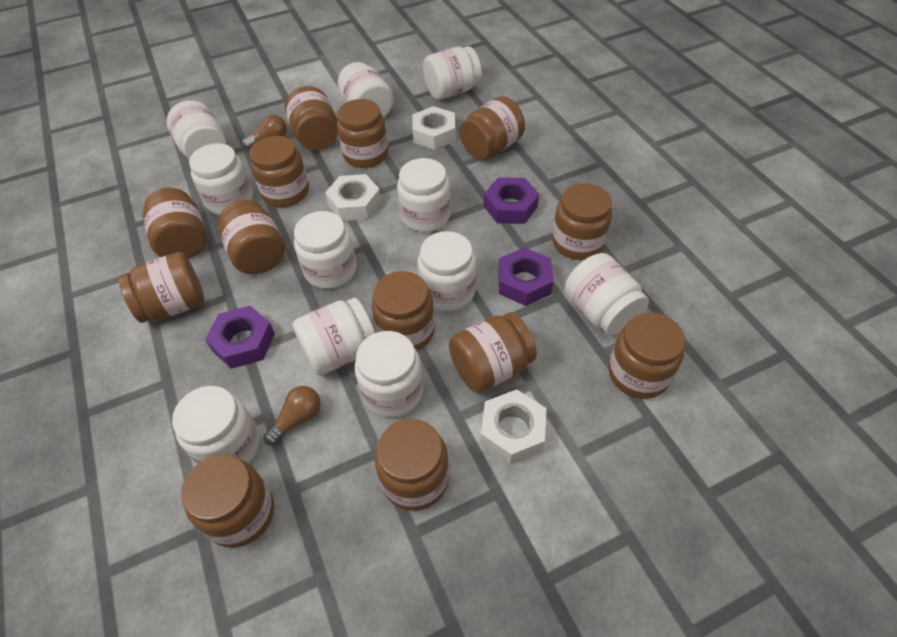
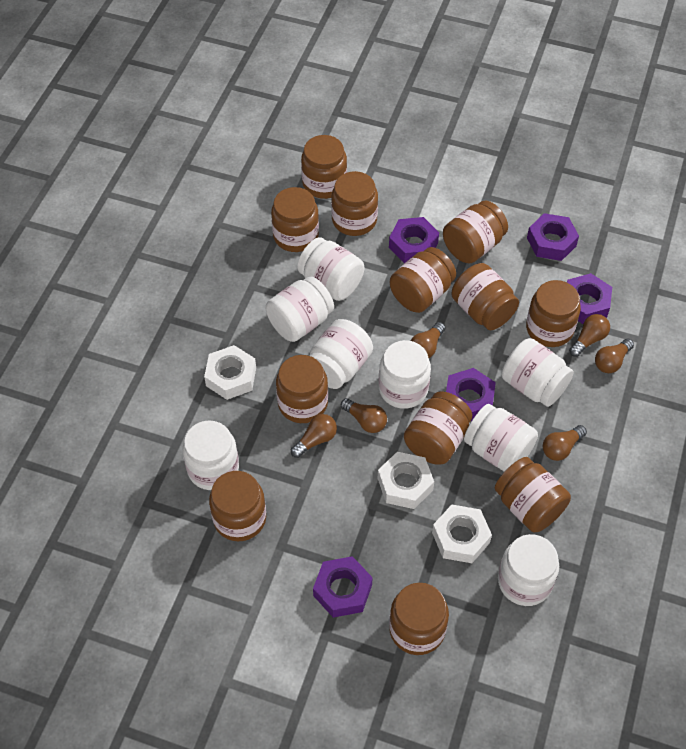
brown jar: 13 -> 12
brown light bulb: 2 -> 6
purple nut: 3 -> 5
white jar: 11 -> 8

